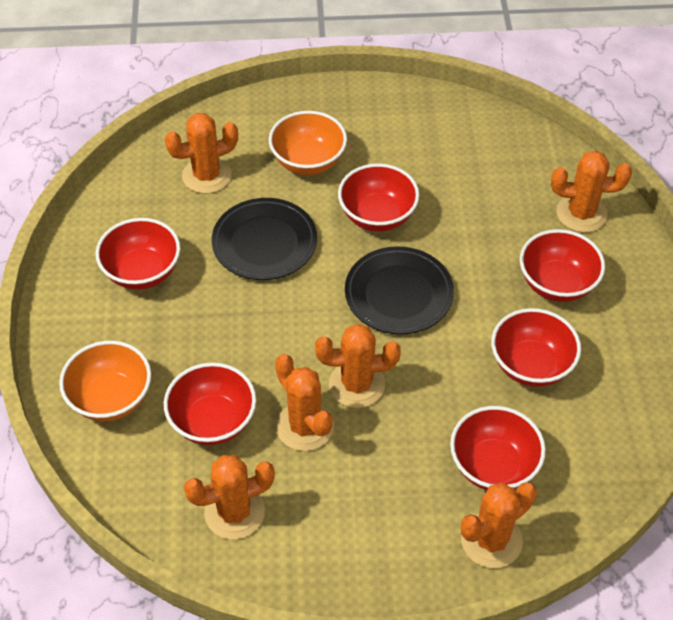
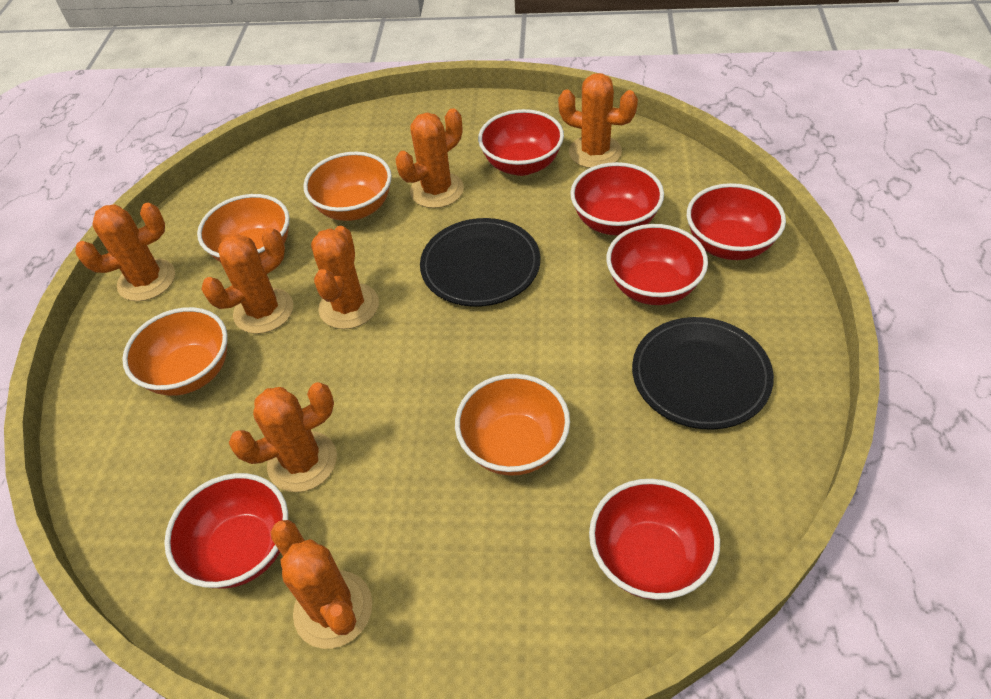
orange bowl: 2 -> 4
orange cactus: 6 -> 7

